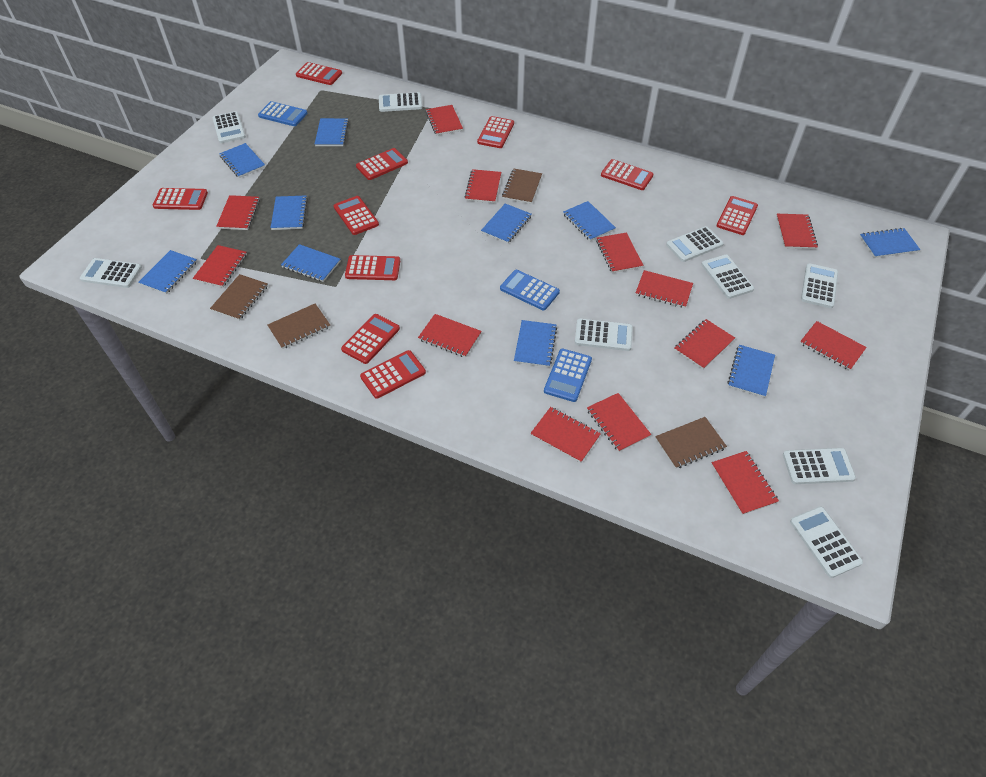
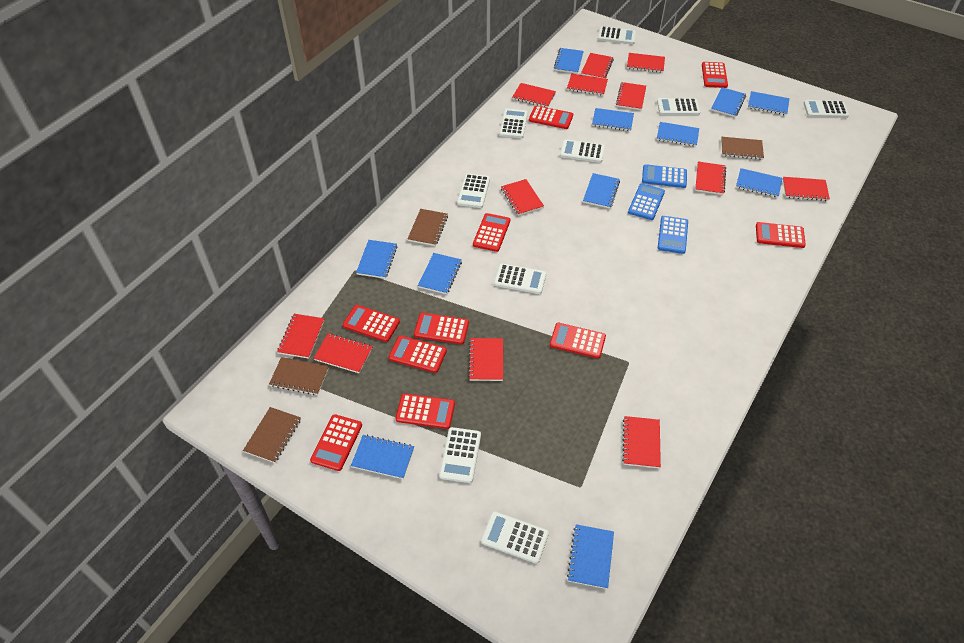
blue notebook: 10 -> 11
red notebook: 13 -> 12

